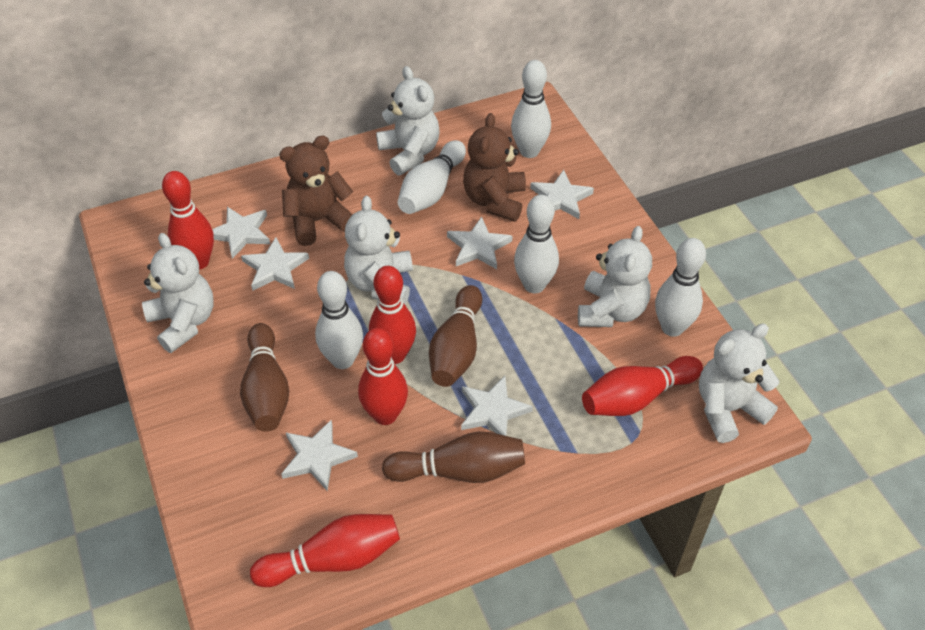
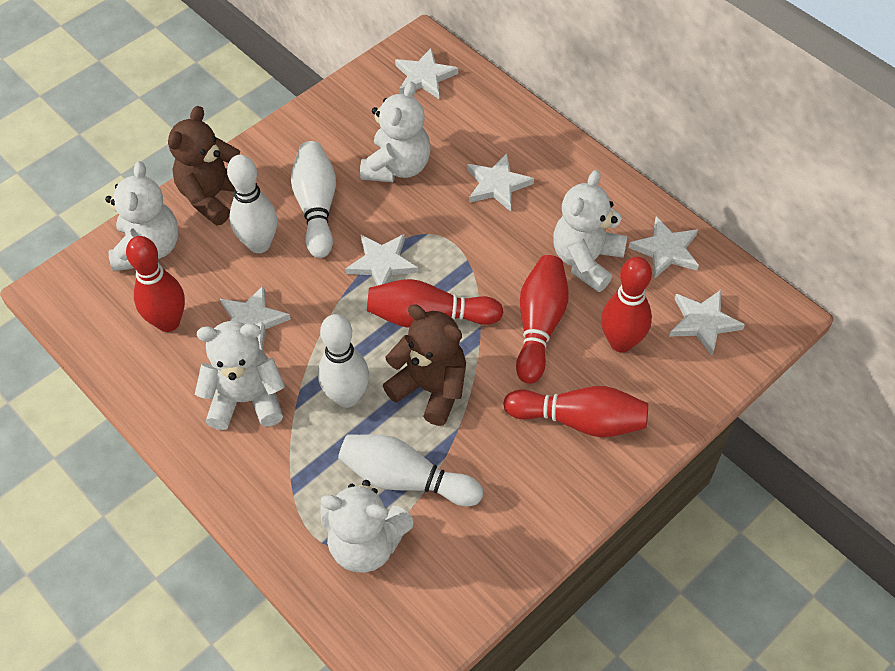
brown bowling pin: 3 -> 0
white bowling pin: 5 -> 4

